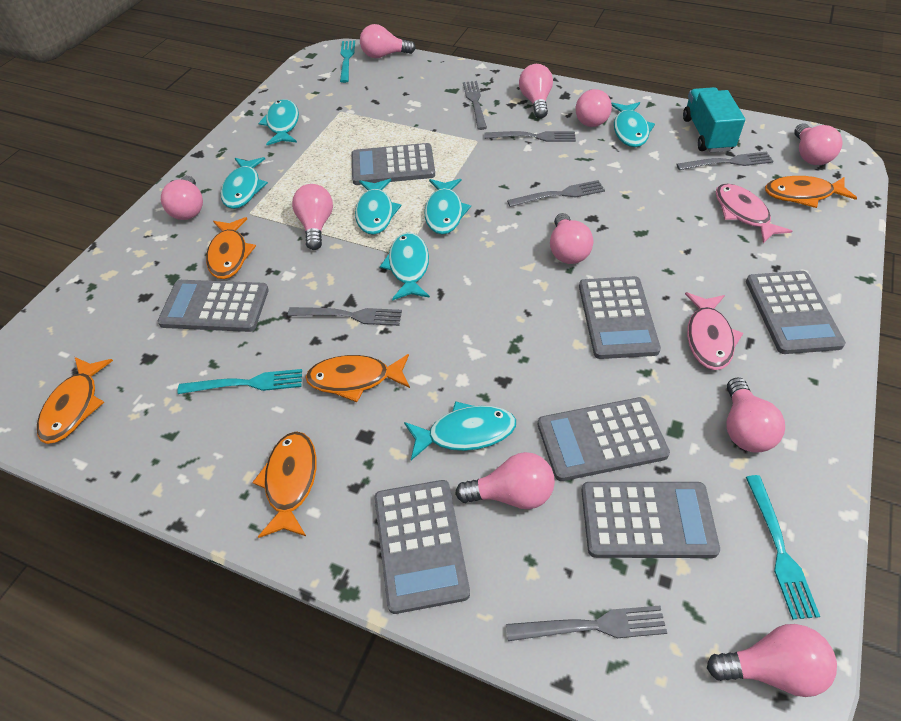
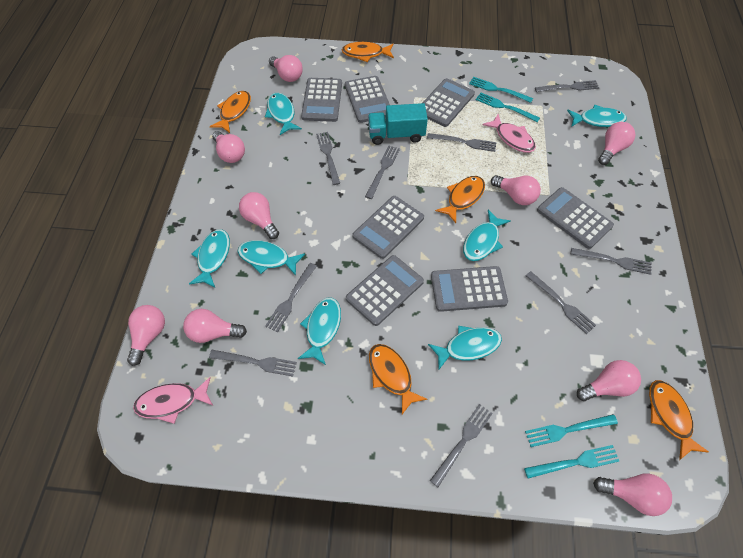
grey fork: 6 -> 9
pink light bulb: 10 -> 9
turquoise fork: 3 -> 4

